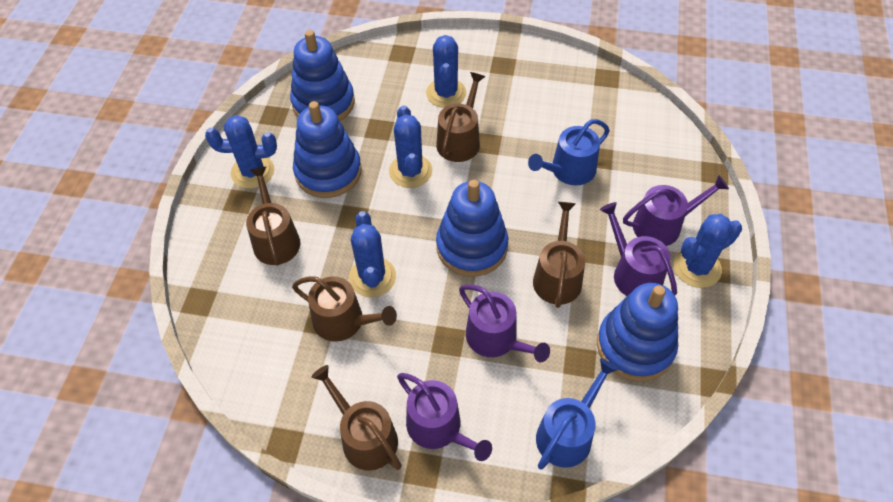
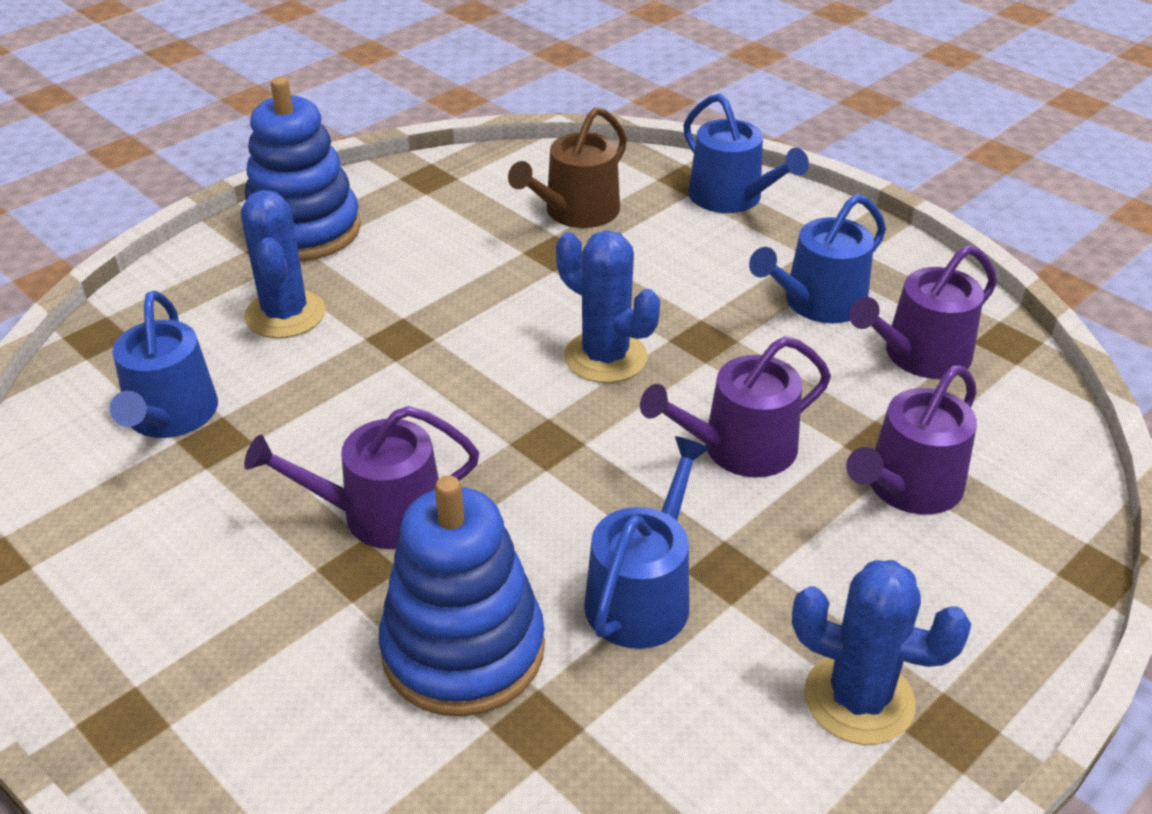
blue cactus: 5 -> 3
blue stacking toy: 4 -> 2
blue watering can: 2 -> 4
brown watering can: 5 -> 1

